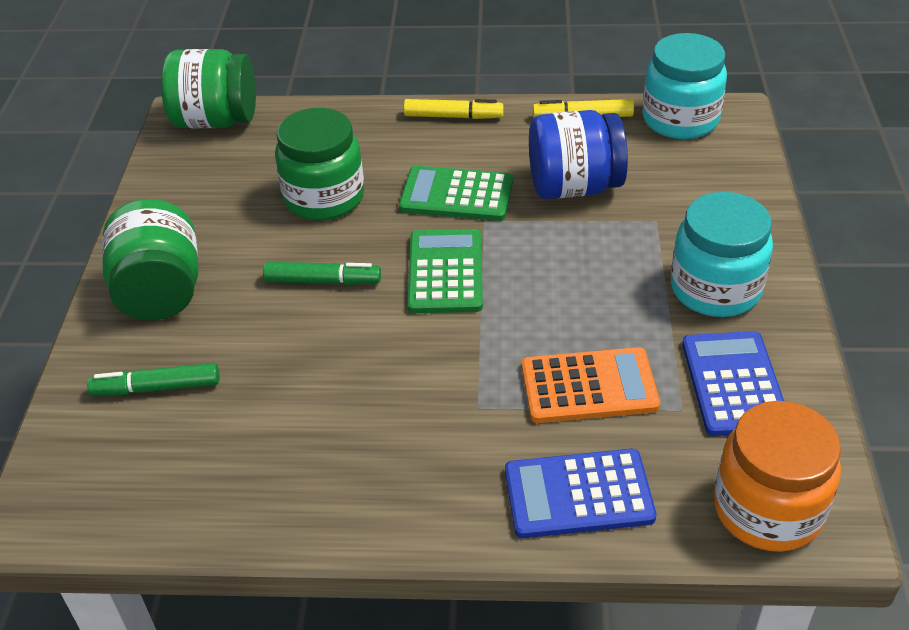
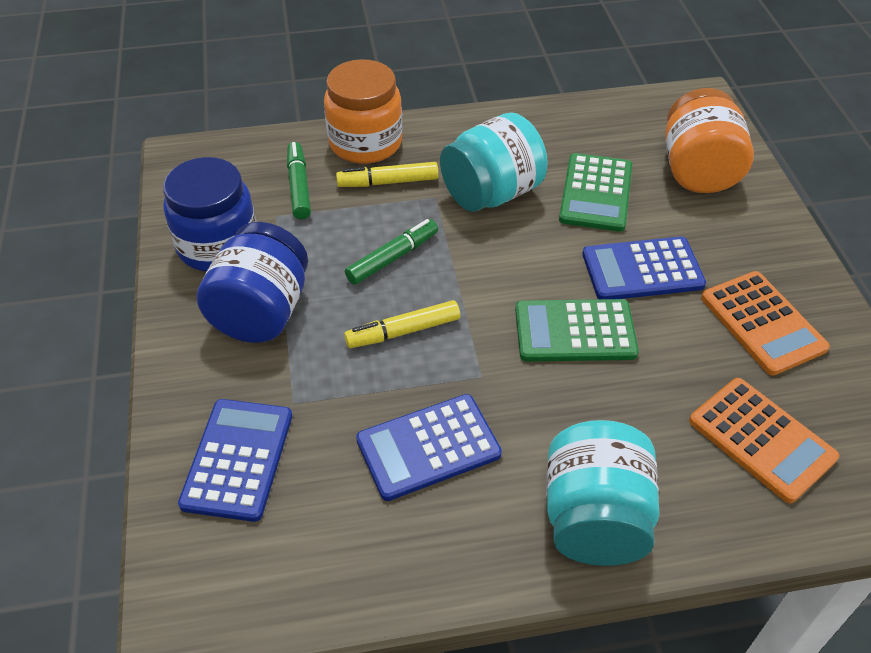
blue calculator: 2 -> 3
blue jar: 1 -> 2
green jar: 3 -> 0
orange calculator: 1 -> 2
orange jar: 1 -> 2

